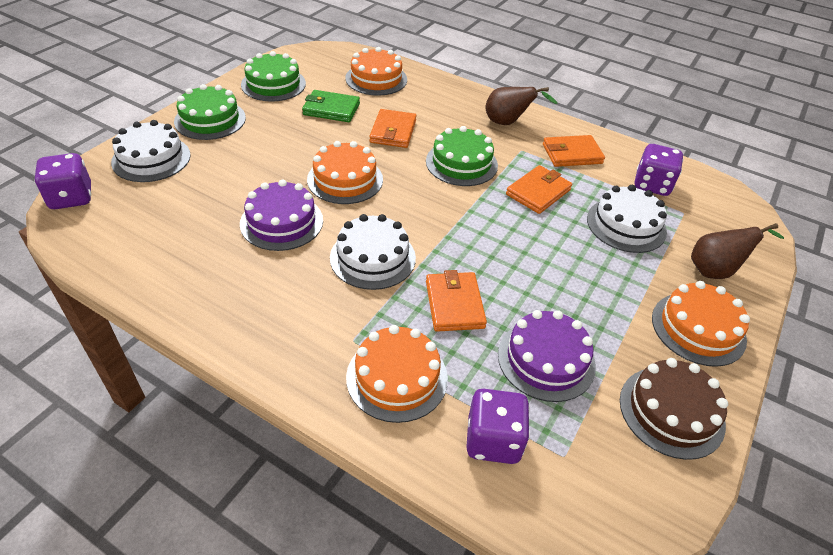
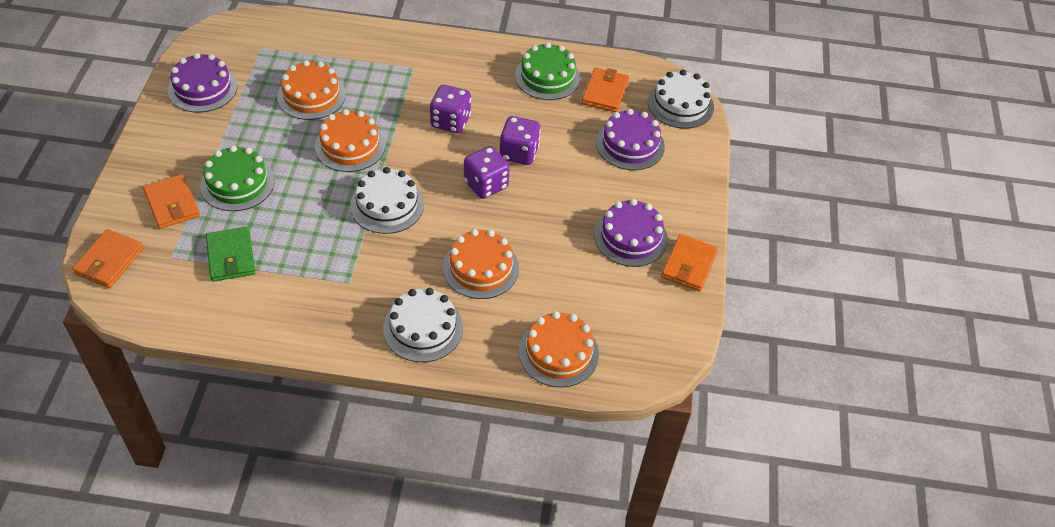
brown cake: 1 -> 0
brown pear: 2 -> 0
green cake: 3 -> 2
purple cake: 2 -> 3

